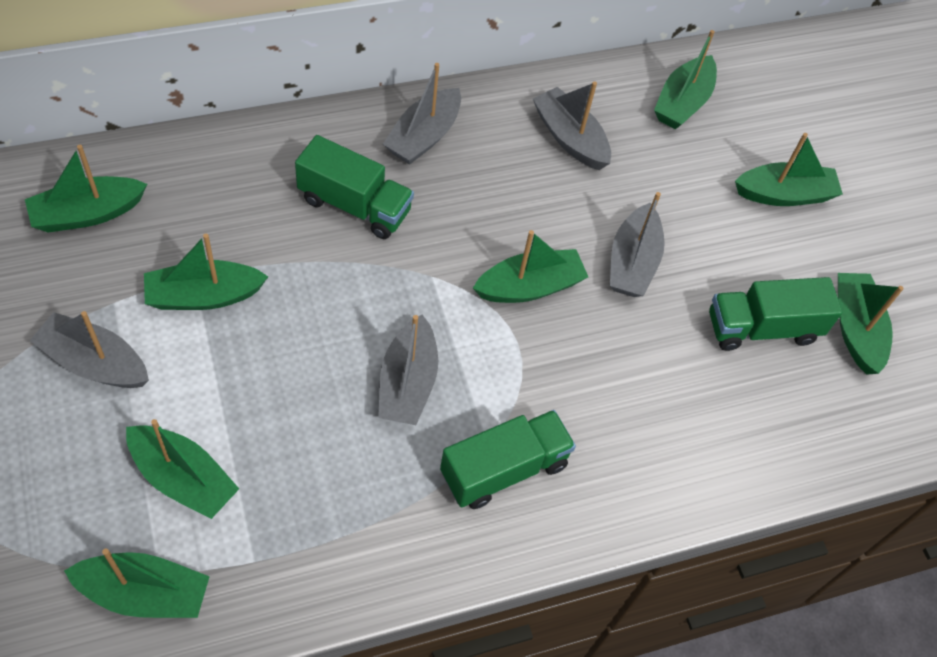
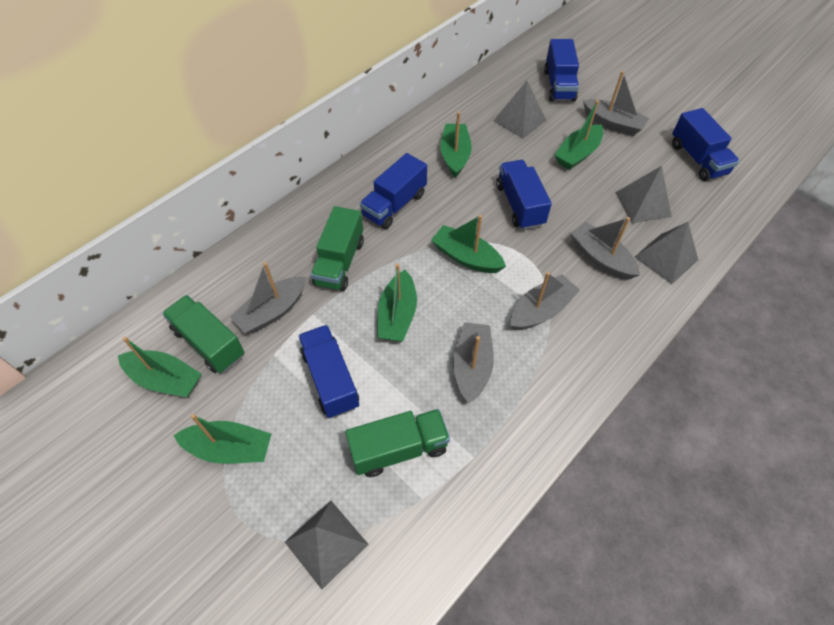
blue truck: 0 -> 5
green boat: 8 -> 6
grey pyramid: 0 -> 4

